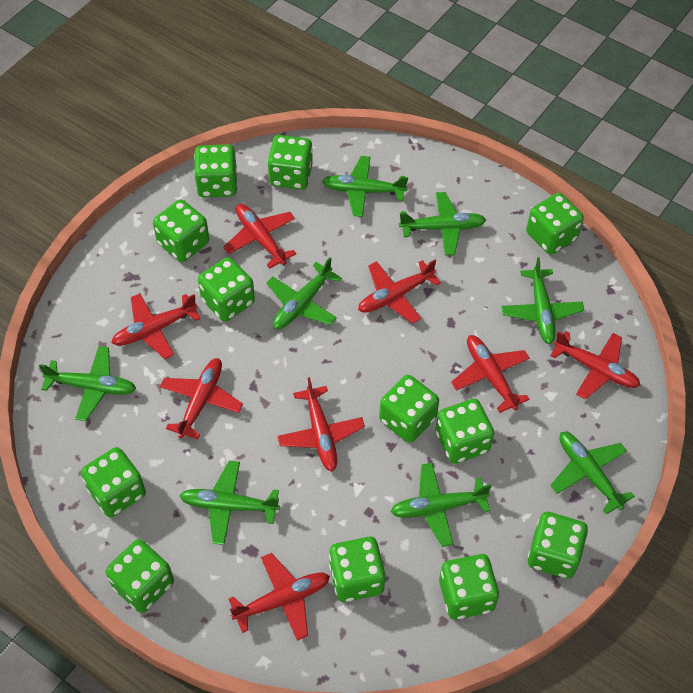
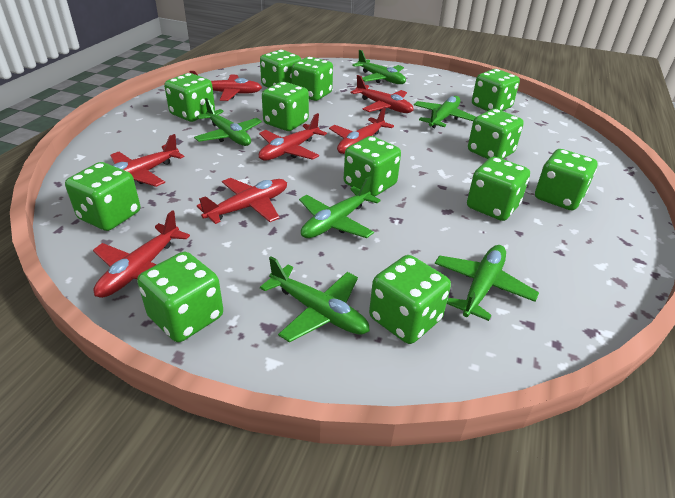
green plane: 8 -> 6
red plane: 8 -> 7

